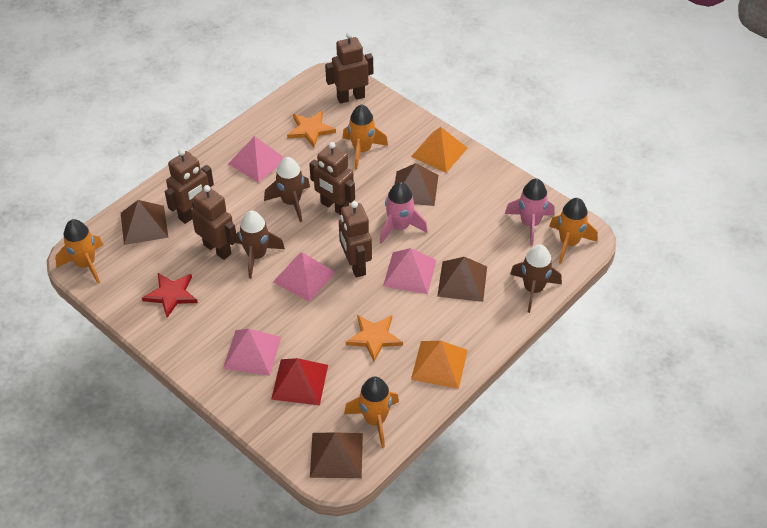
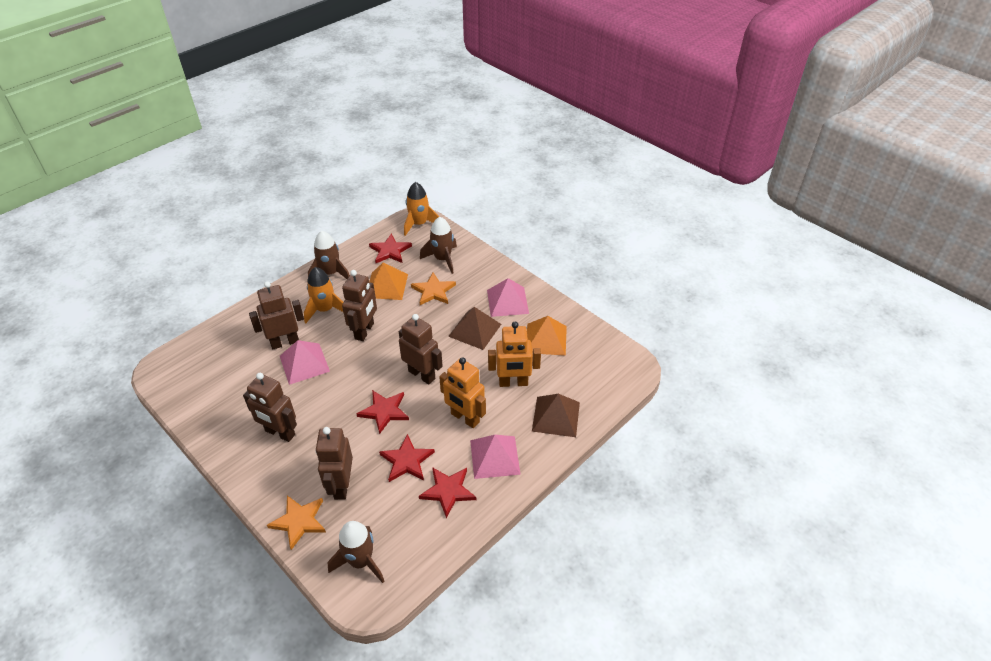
brown pyramid: 4 -> 2
orange robot: 0 -> 2
orange rocket: 4 -> 2
pink pyramid: 4 -> 3
pink rocket: 2 -> 0
red pyramid: 1 -> 0
red star: 1 -> 4

